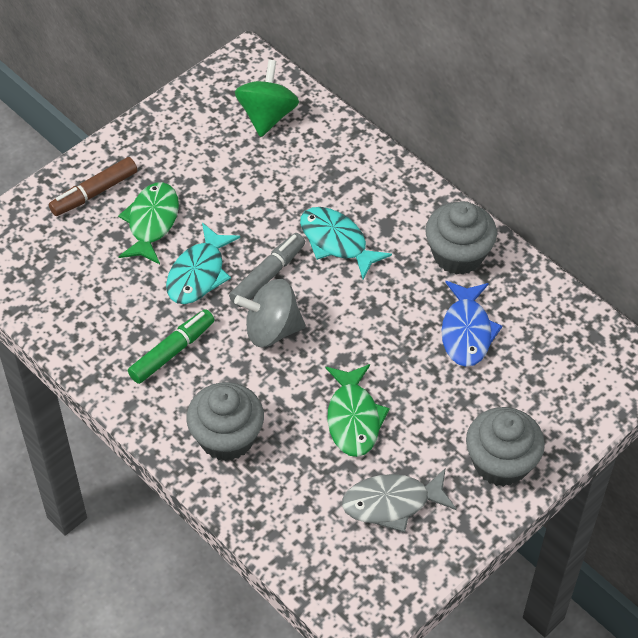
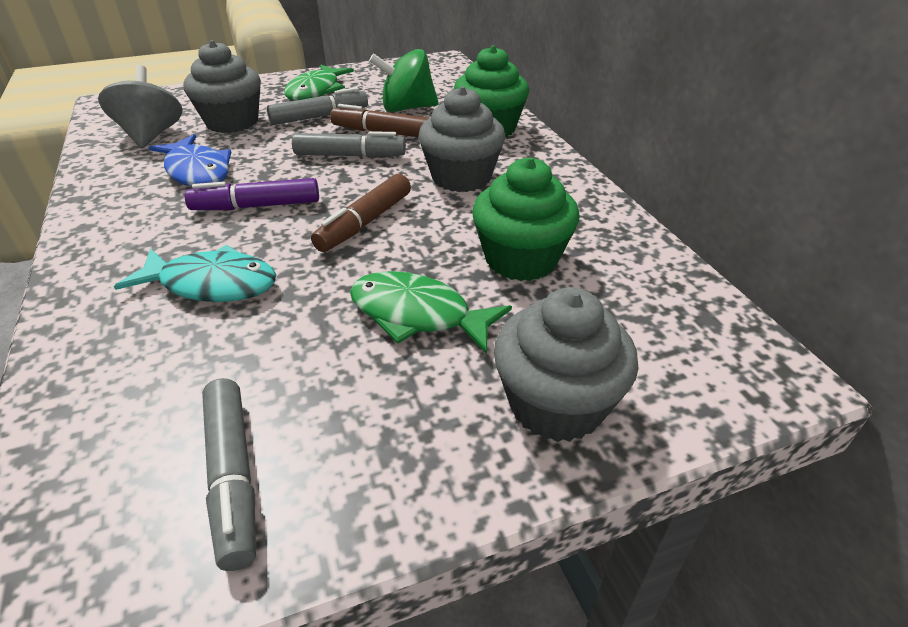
brown marker: 1 -> 2
green cupcake: 0 -> 2
green marker: 1 -> 0
grey fish: 1 -> 0
grey marker: 1 -> 3
purple marker: 0 -> 1
turquoise fish: 2 -> 1

